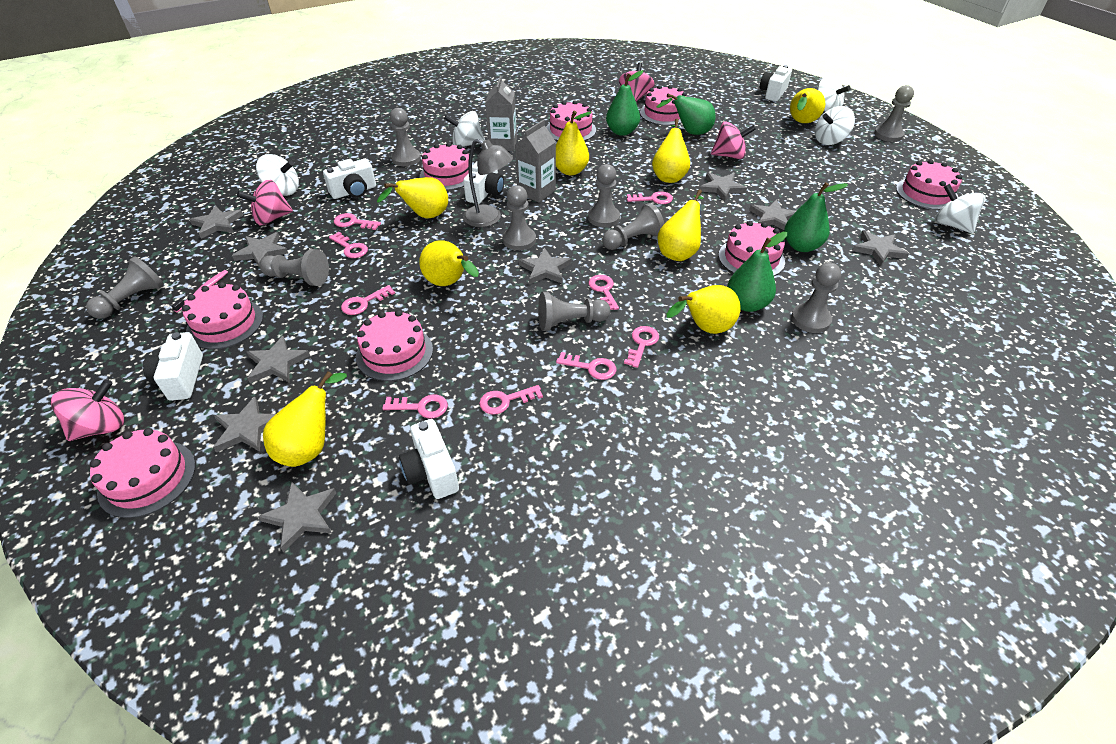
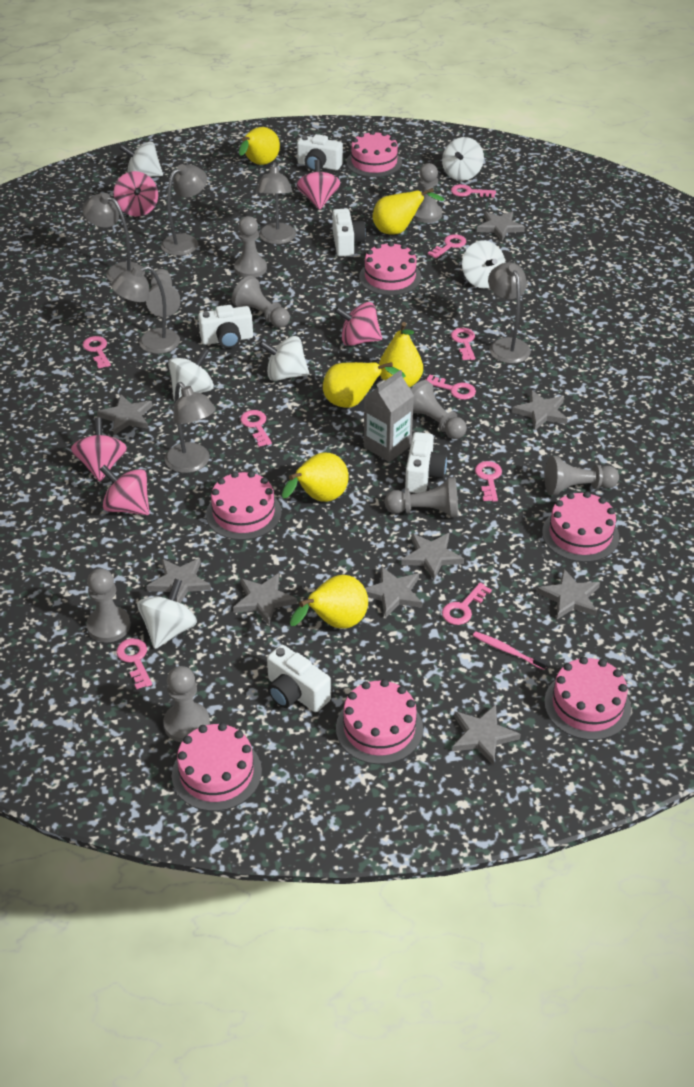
green pear: 4 -> 0
grey carton: 2 -> 1
grey lamp: 1 -> 6
pink cake: 8 -> 7
pink spinning top: 4 -> 5
white spinning top: 5 -> 6
yellow pear: 8 -> 6

